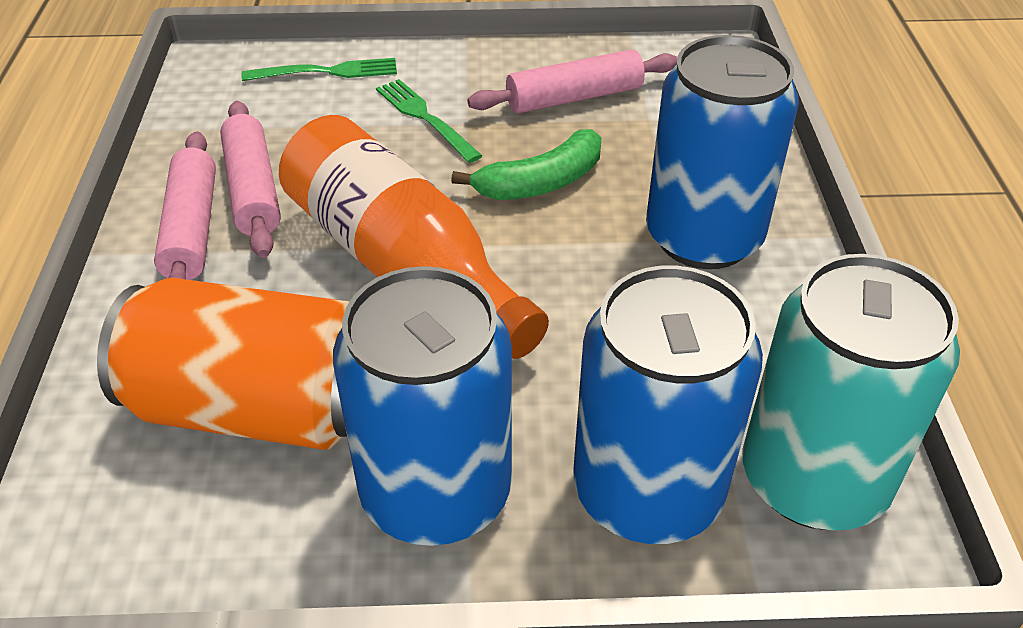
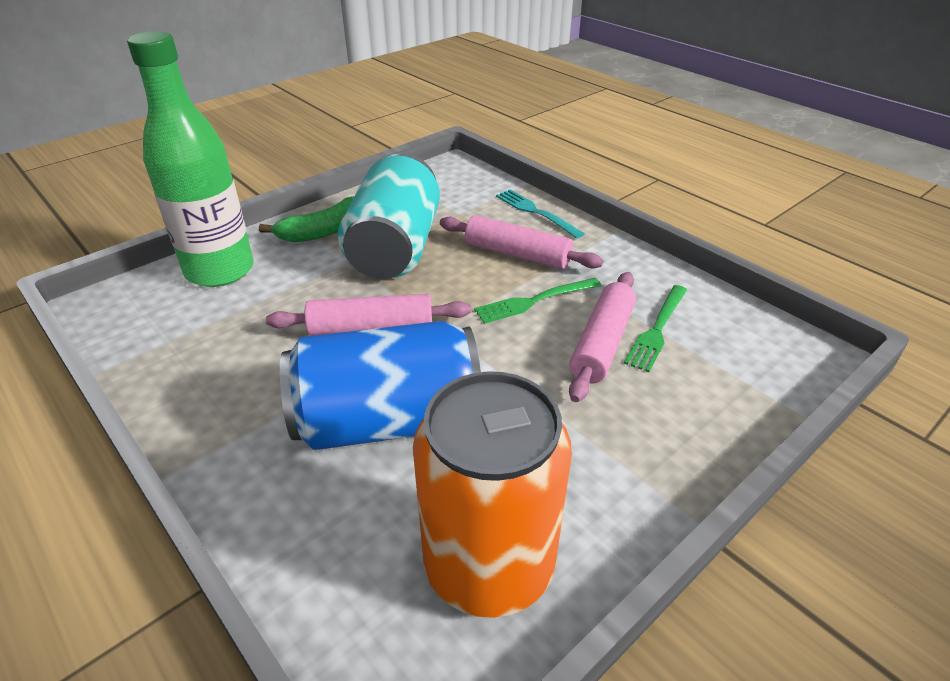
blue can: 3 -> 1
green bottle: 0 -> 1
orange bottle: 1 -> 0
turquoise fork: 0 -> 1

